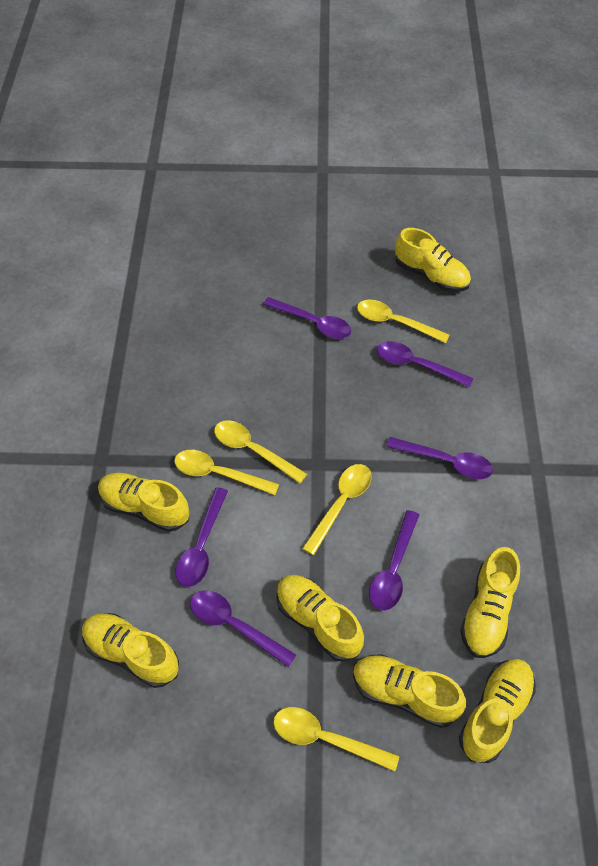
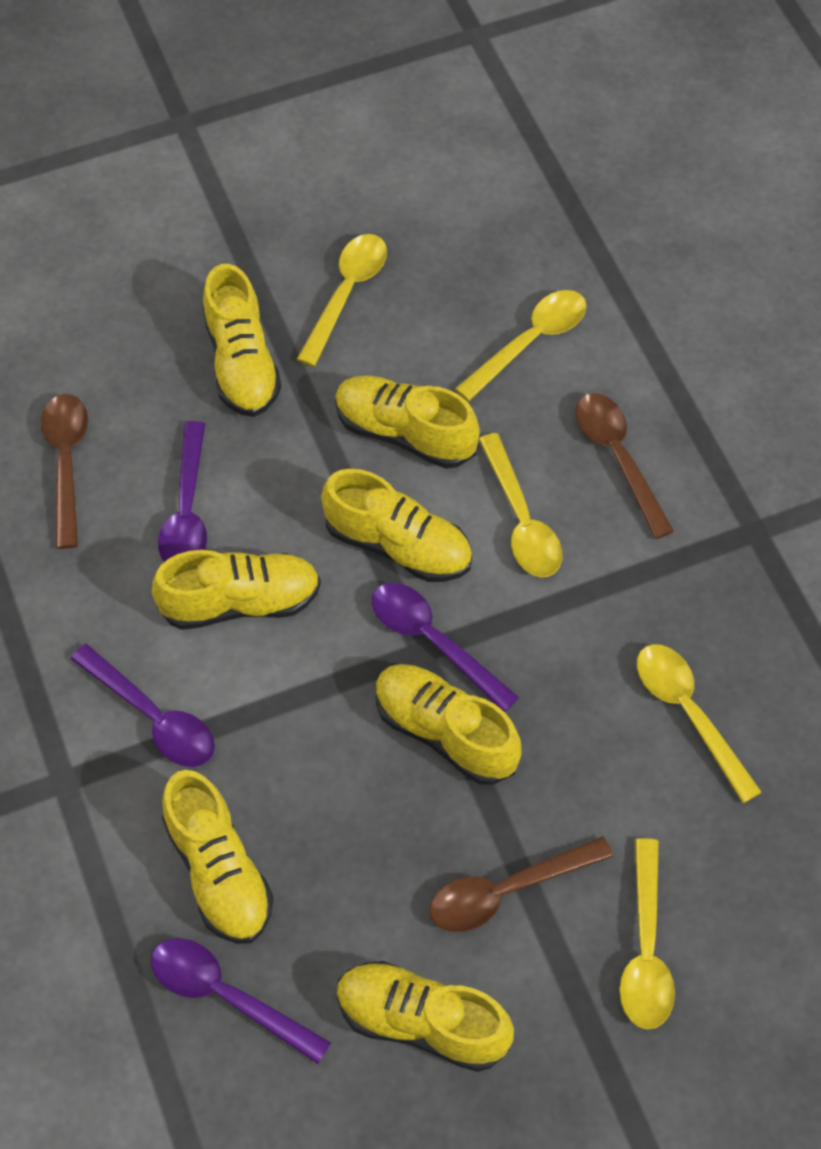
brown spoon: 0 -> 3
purple spoon: 6 -> 4

